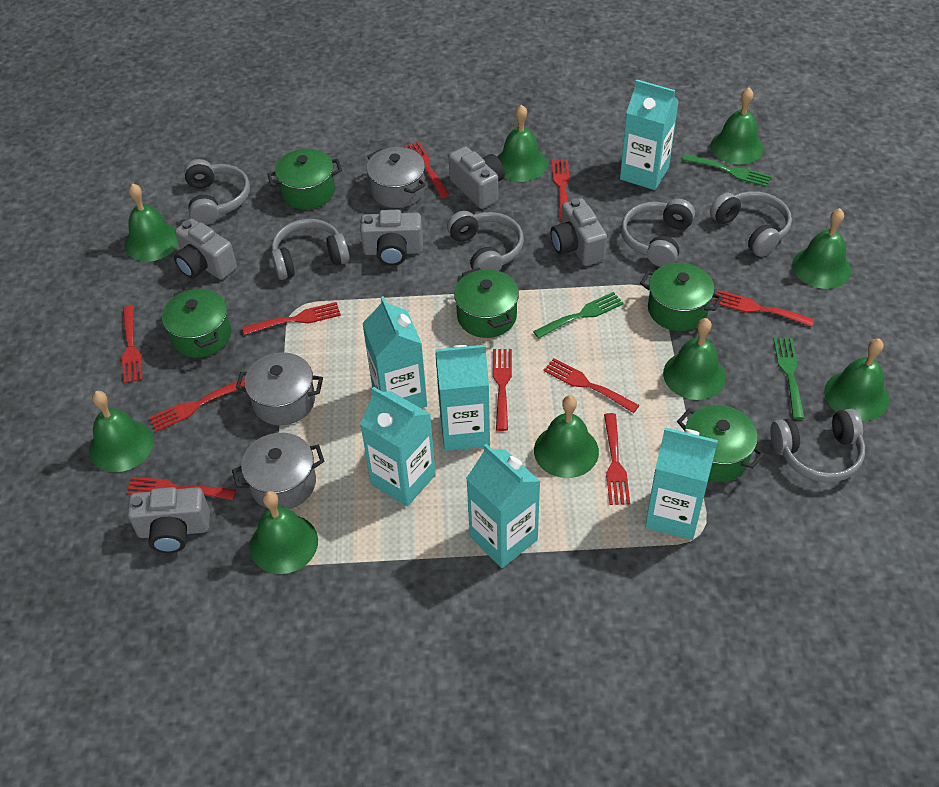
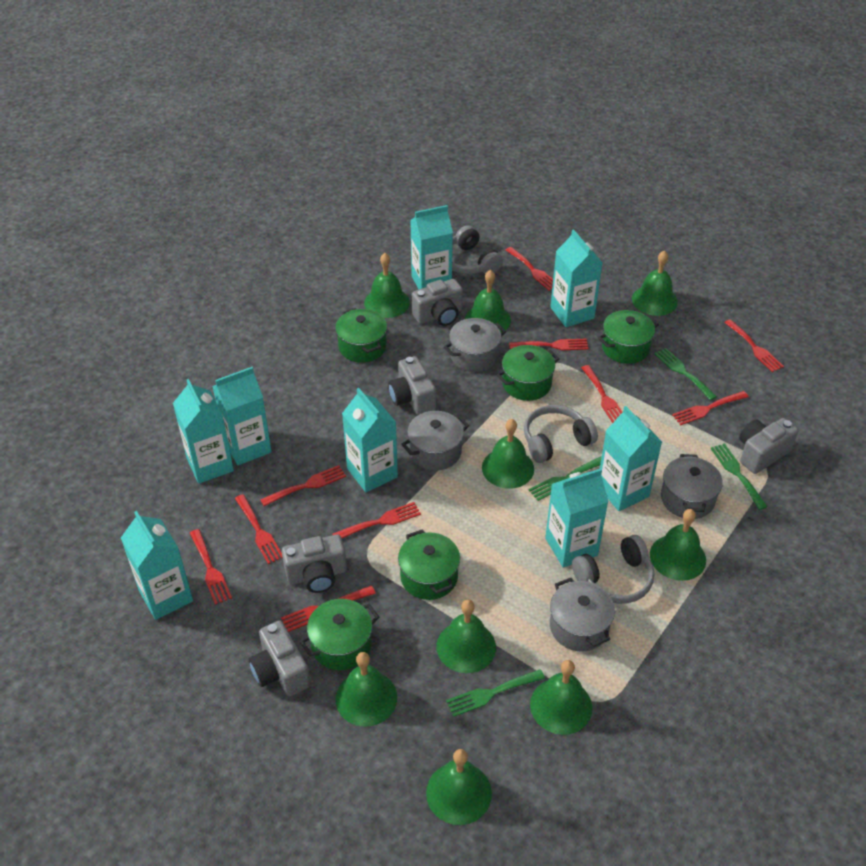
green fork: 3 -> 4
grey headphones: 6 -> 3
grey pot: 3 -> 4
turquoise carton: 6 -> 8

